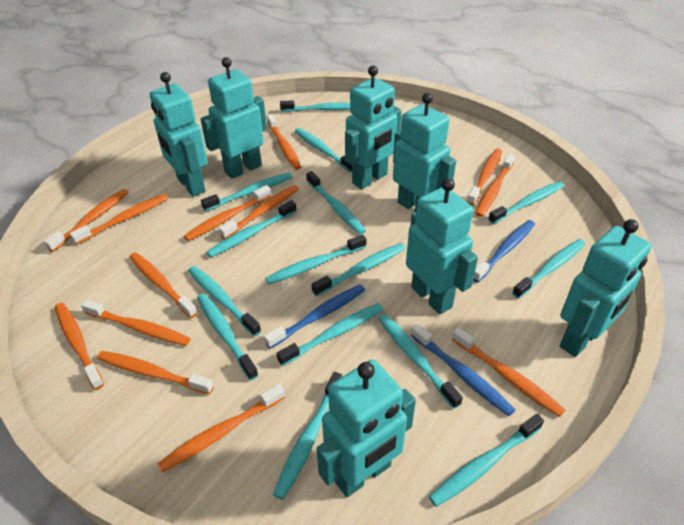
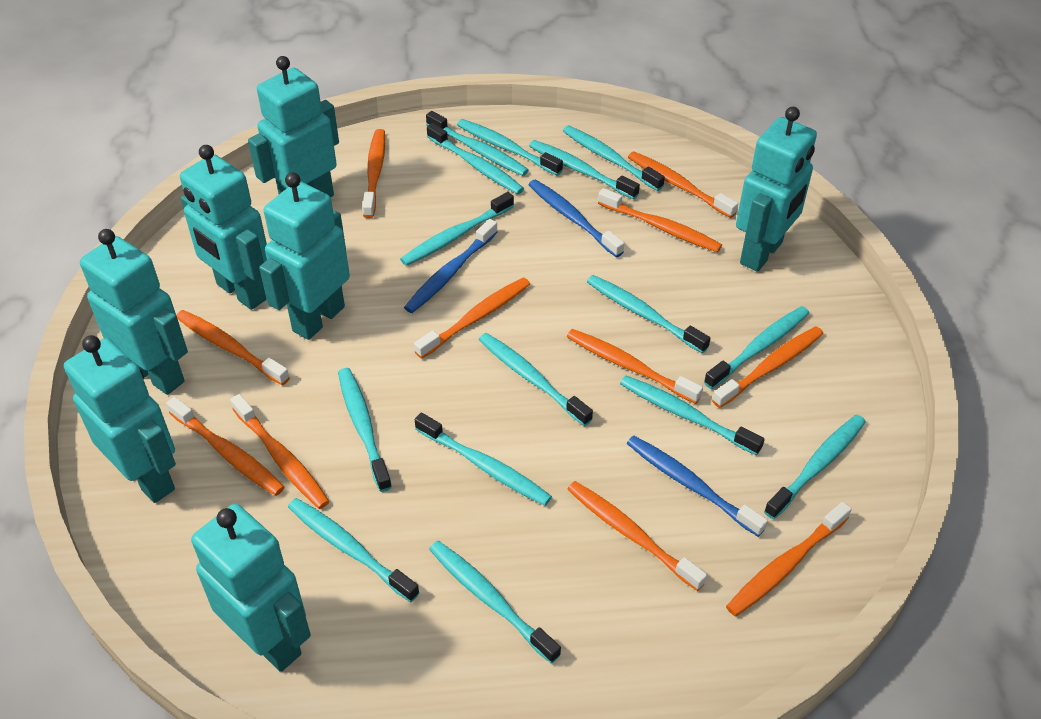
orange toothbrush: 13 -> 11

